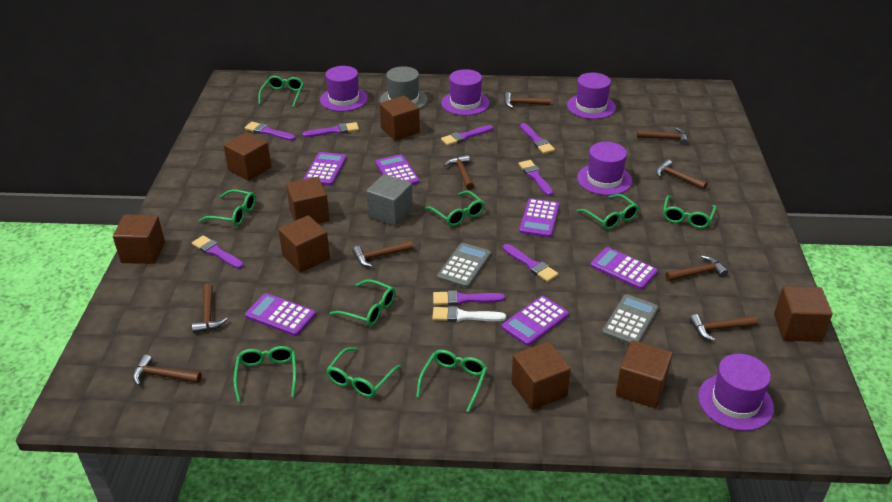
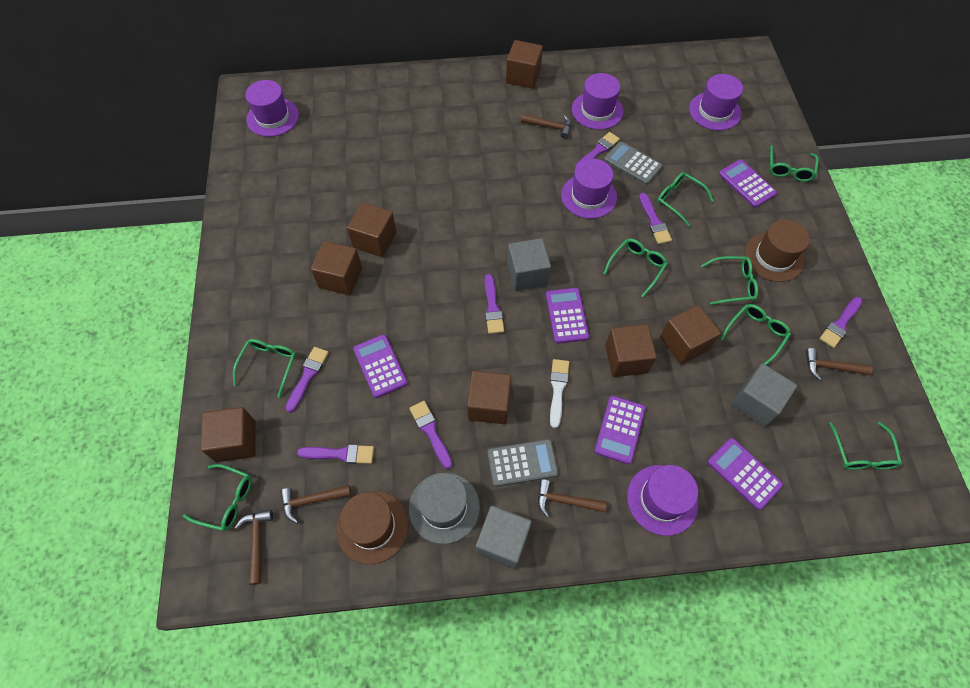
brown cube: 8 -> 7
brown hammer: 9 -> 5
brown hat: 0 -> 2
green glasses: 9 -> 8
grey cube: 1 -> 3
purple brush: 8 -> 7
purple calculator: 6 -> 5

